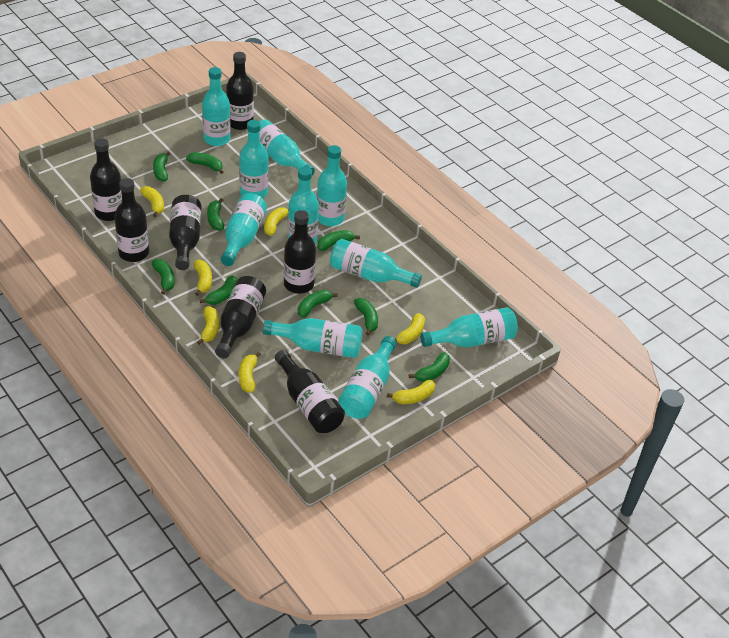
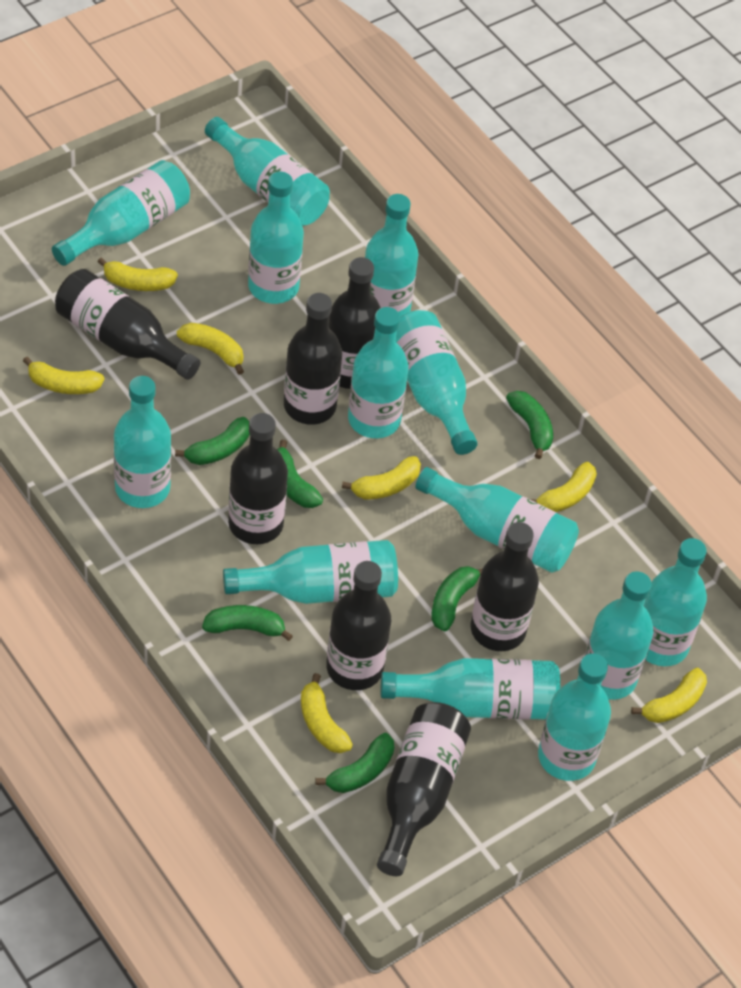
green banana: 9 -> 6
turquoise bottle: 10 -> 13

